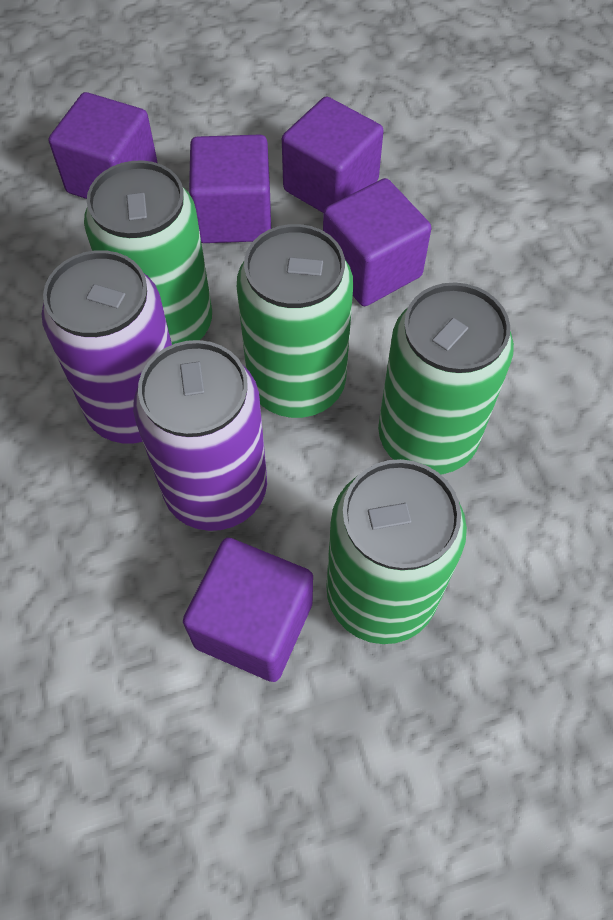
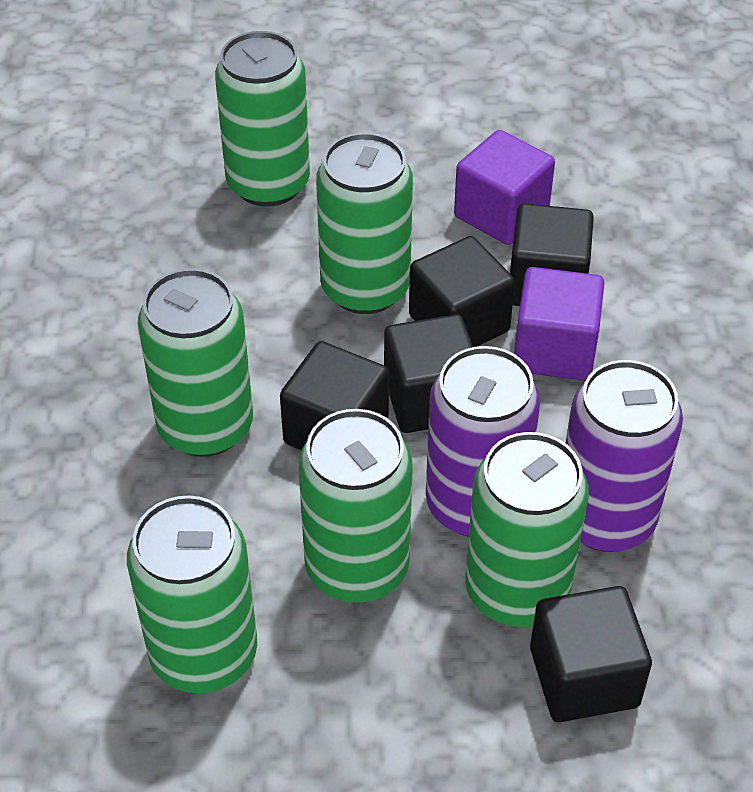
black cube: 0 -> 5
green can: 4 -> 6
purple cube: 5 -> 2

